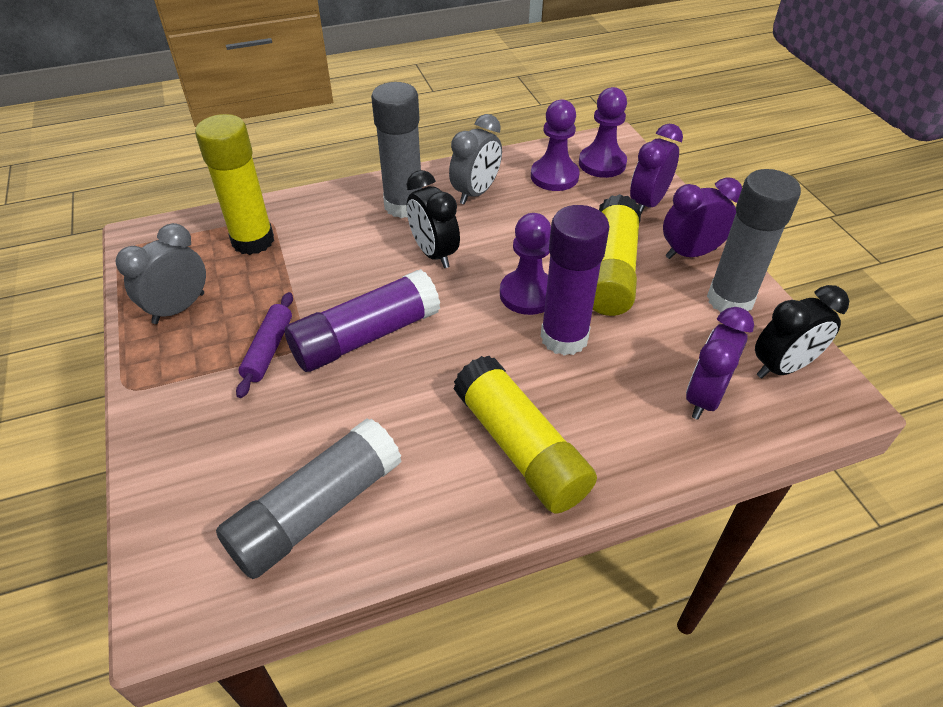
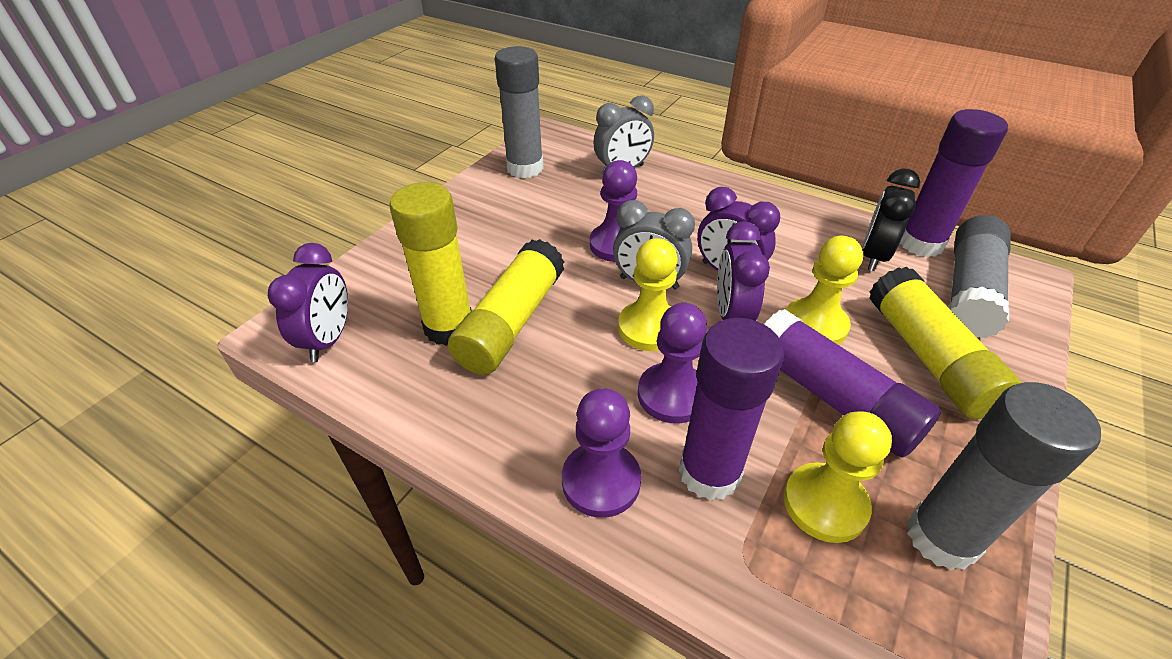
black clock: 2 -> 1
purple glue stick: 2 -> 3
purple rolling pin: 1 -> 0
yellow pawn: 0 -> 3

